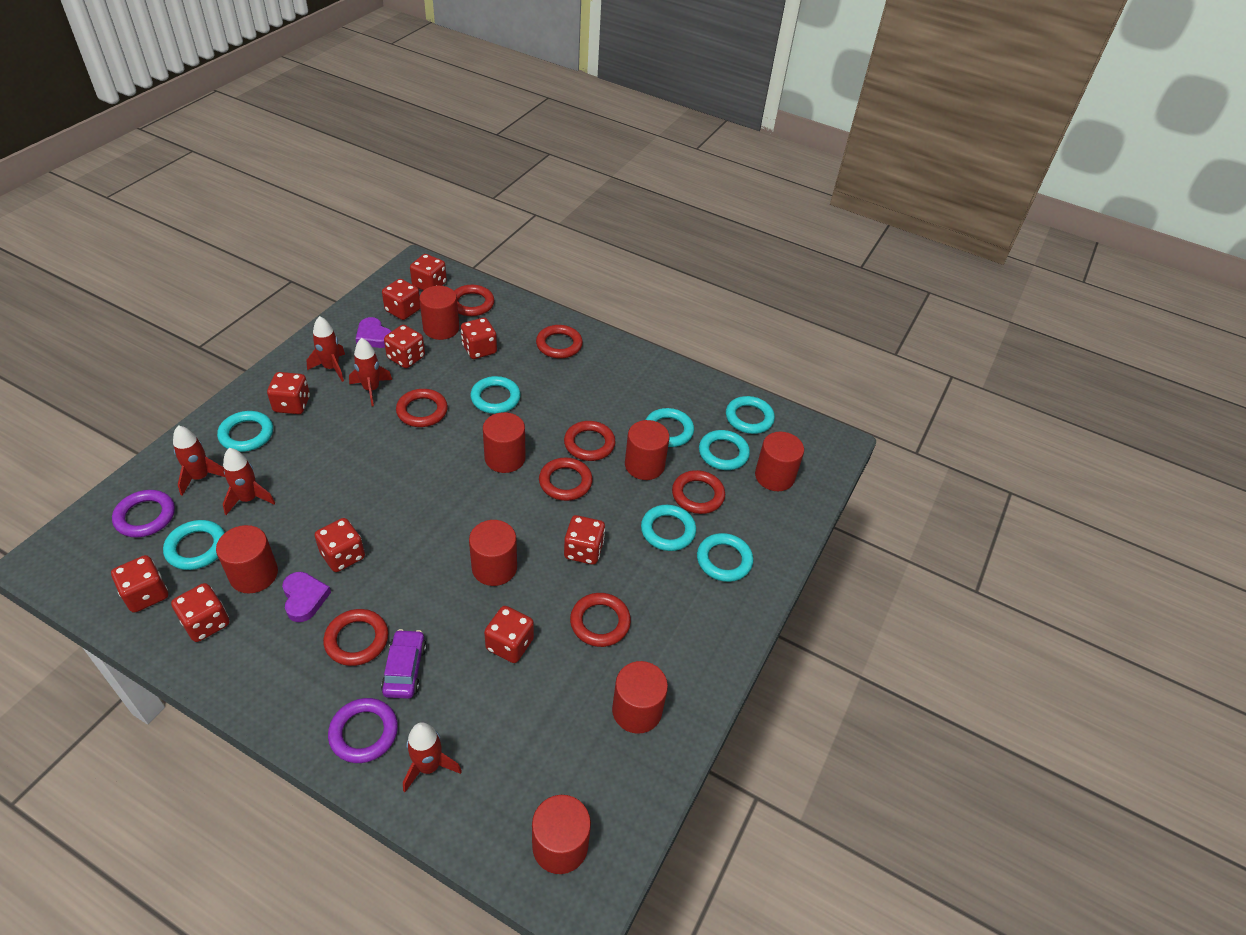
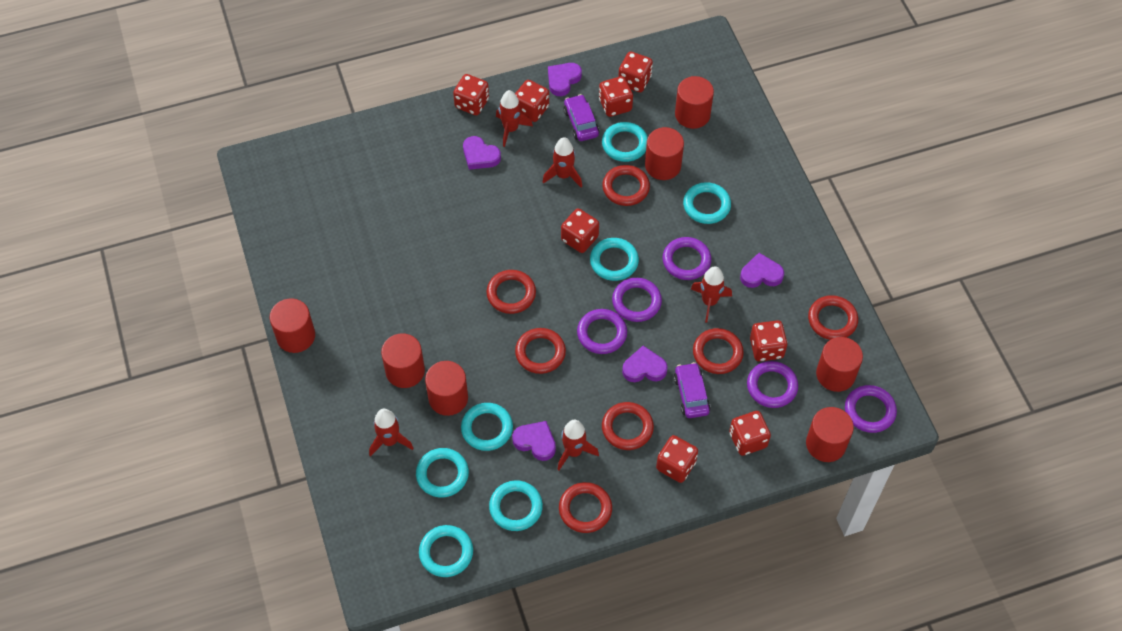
purple car: 1 -> 2
purple heart: 2 -> 5
purple ring: 2 -> 5
red cylinder: 8 -> 7
red dice: 10 -> 8
red ring: 8 -> 7
turquoise ring: 8 -> 7

